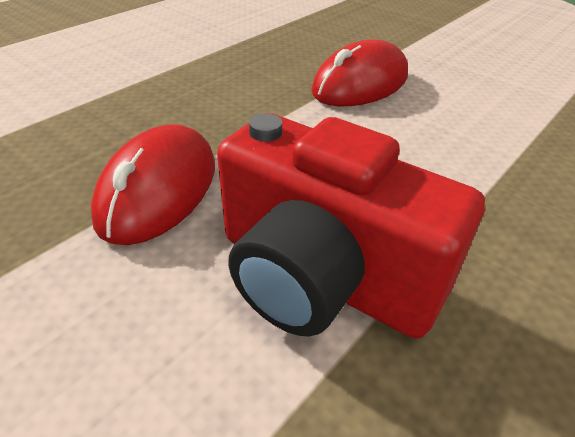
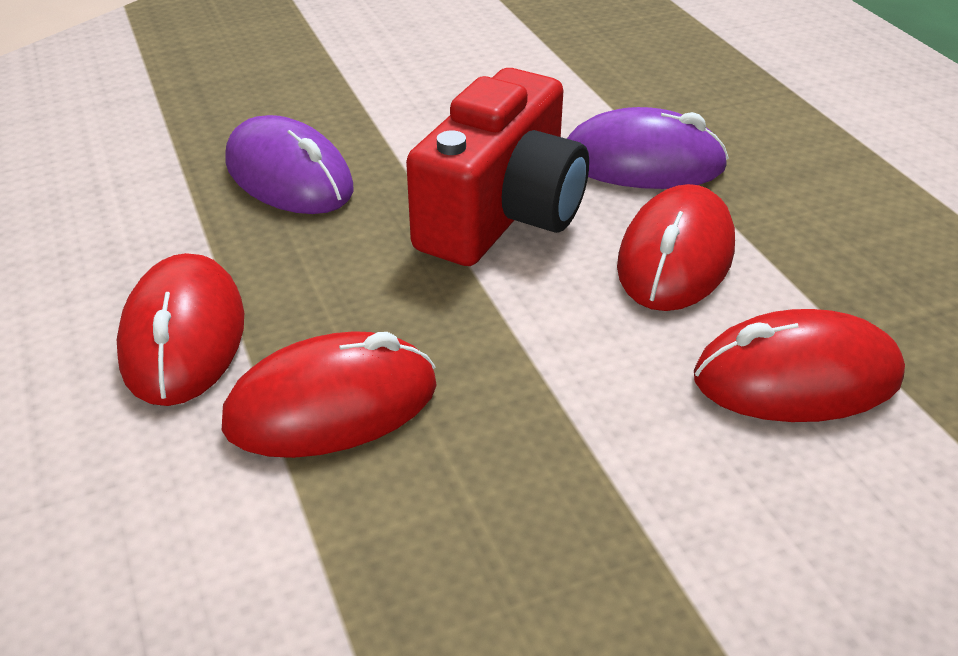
purple mouse: 0 -> 2
red mouse: 2 -> 4

